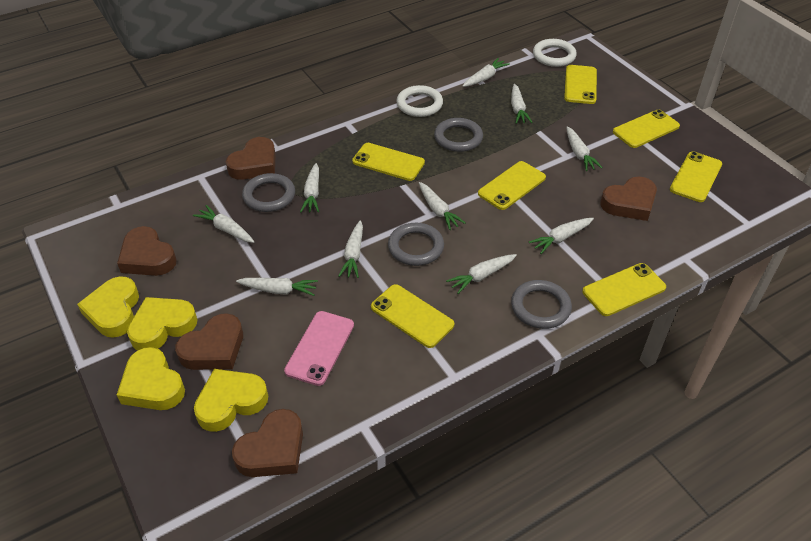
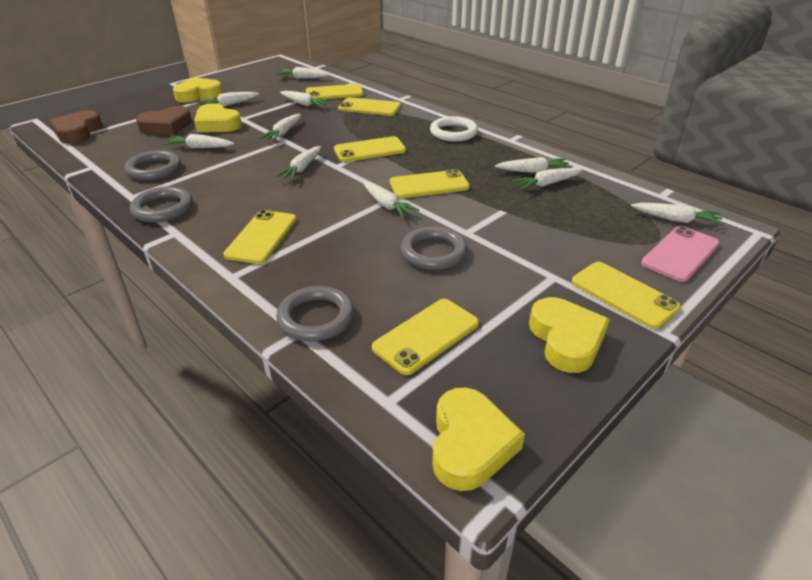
brown heart: 5 -> 2
white ring: 2 -> 1

